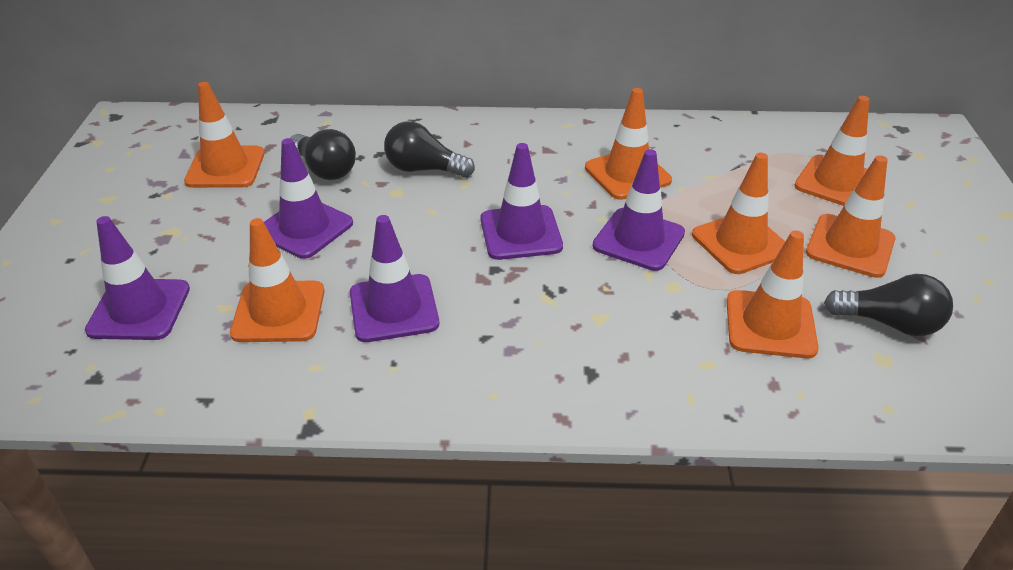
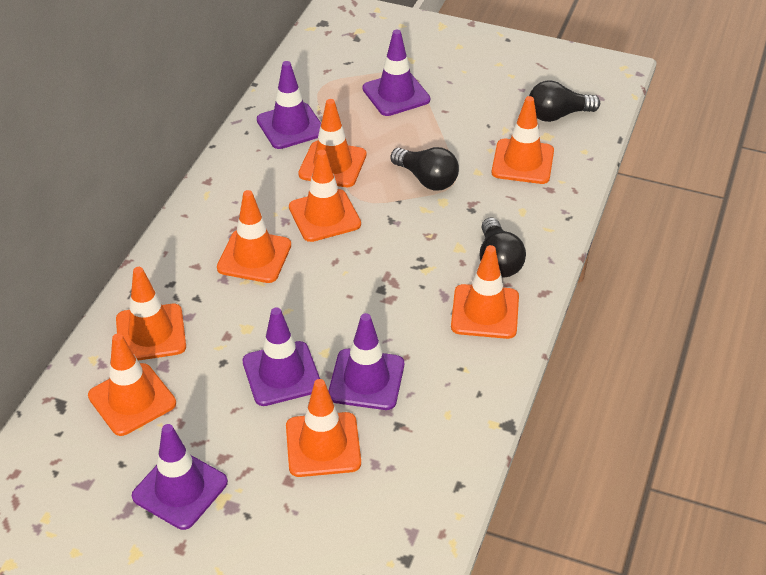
orange traffic cone: 7 -> 8

